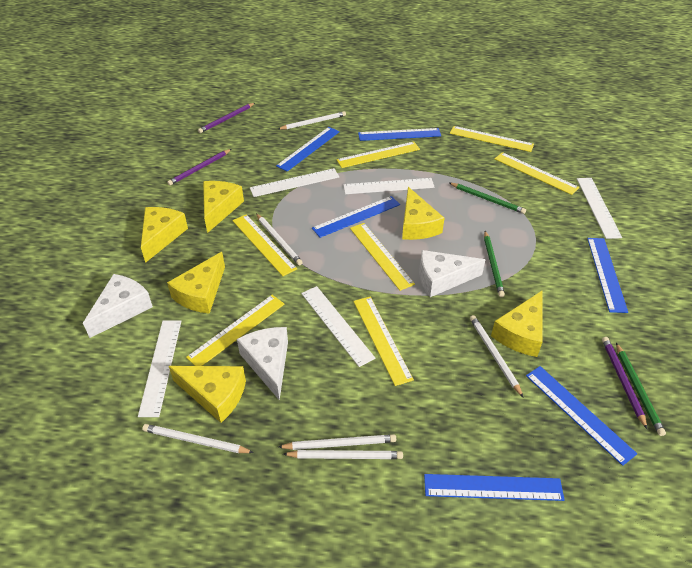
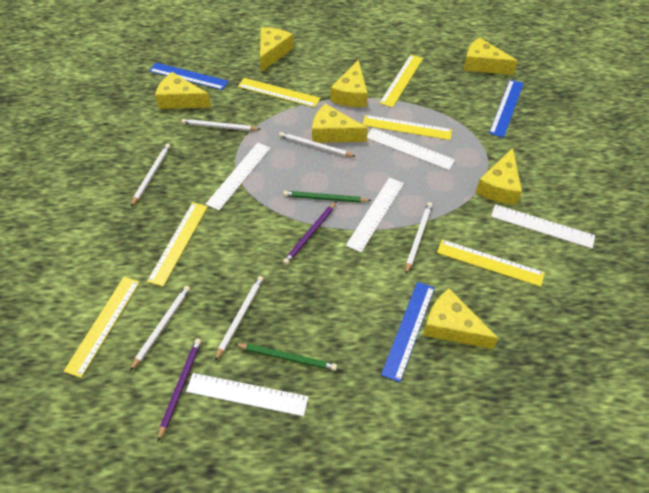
blue ruler: 6 -> 3
green pencil: 3 -> 2
purple pencil: 3 -> 2
white cheese: 3 -> 0
yellow cheese: 6 -> 7
yellow ruler: 7 -> 6

